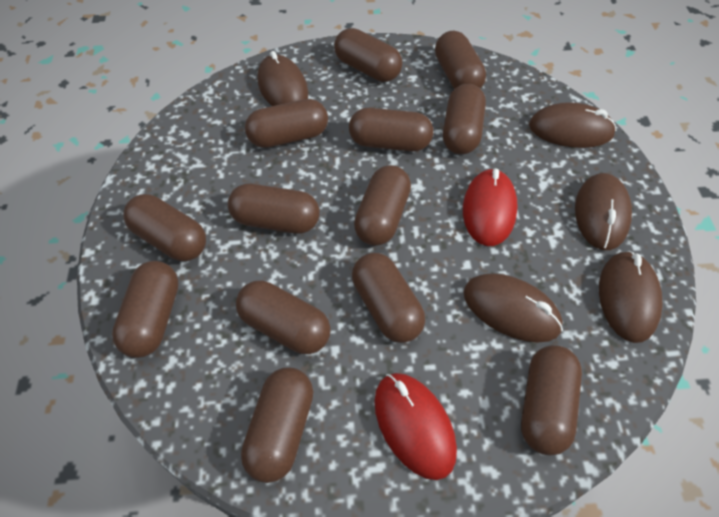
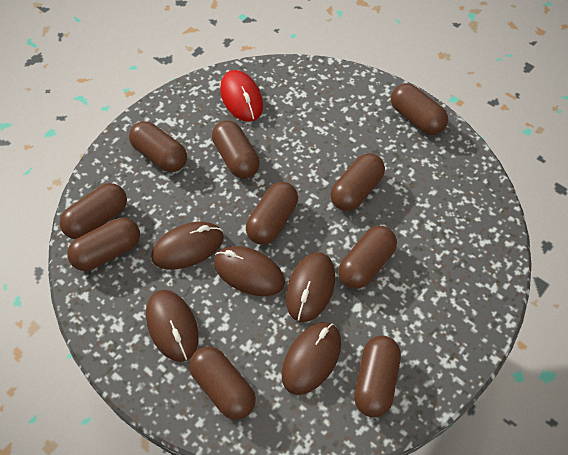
brown capsule: 13 -> 10
red mouse: 2 -> 1

